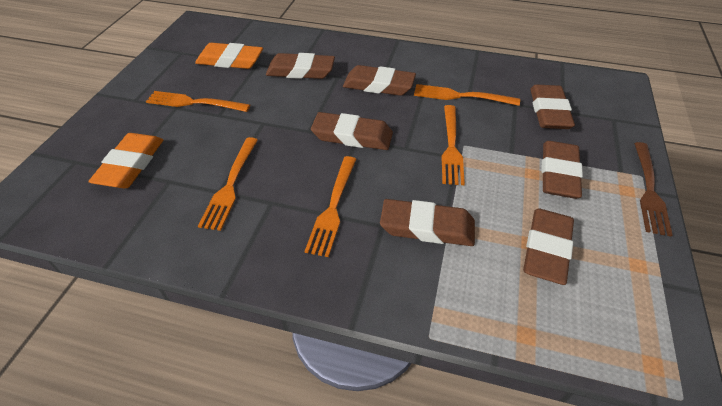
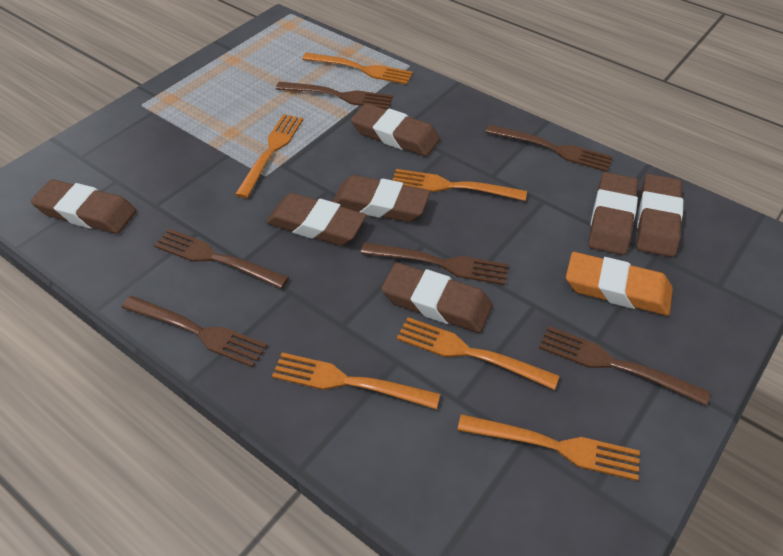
brown fork: 1 -> 6
orange eraser: 2 -> 1
orange fork: 5 -> 6

